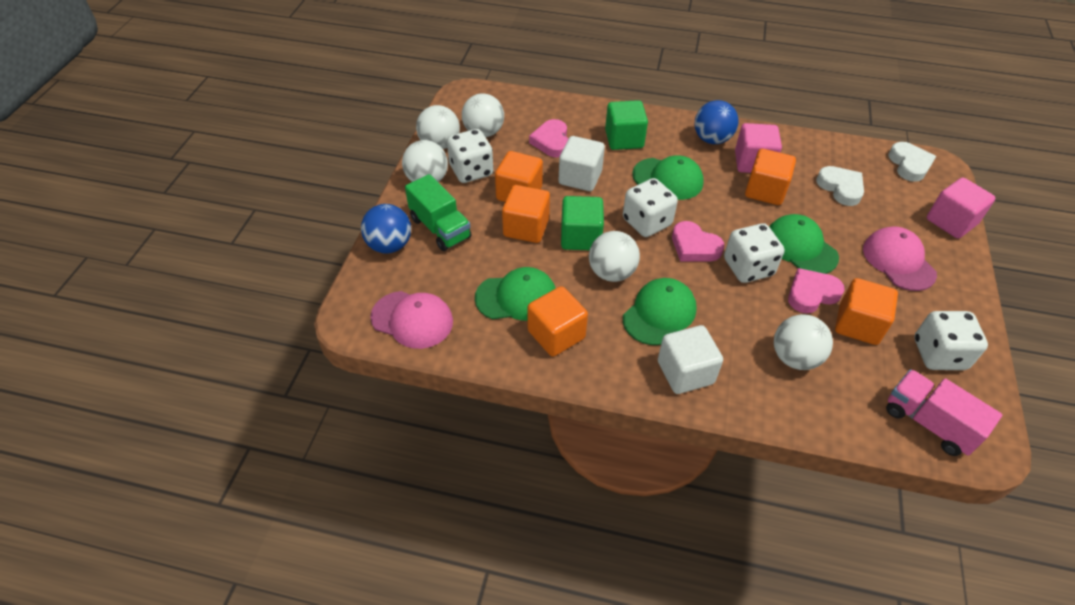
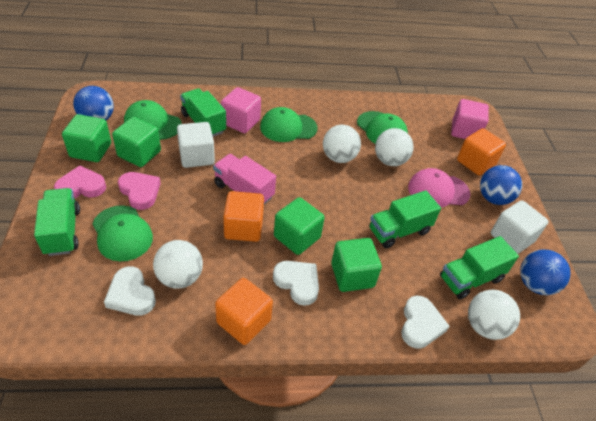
blue ball: 2 -> 3
green cube: 2 -> 4
green truck: 1 -> 4
orange cube: 5 -> 3
pink cap: 2 -> 1
pink heart: 3 -> 2
white ball: 5 -> 4
white dice: 4 -> 0
white heart: 2 -> 3

